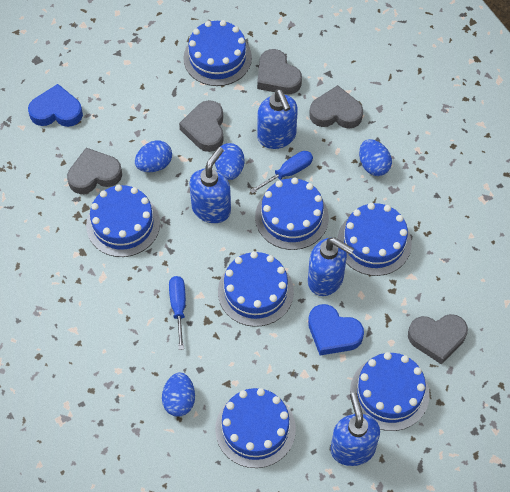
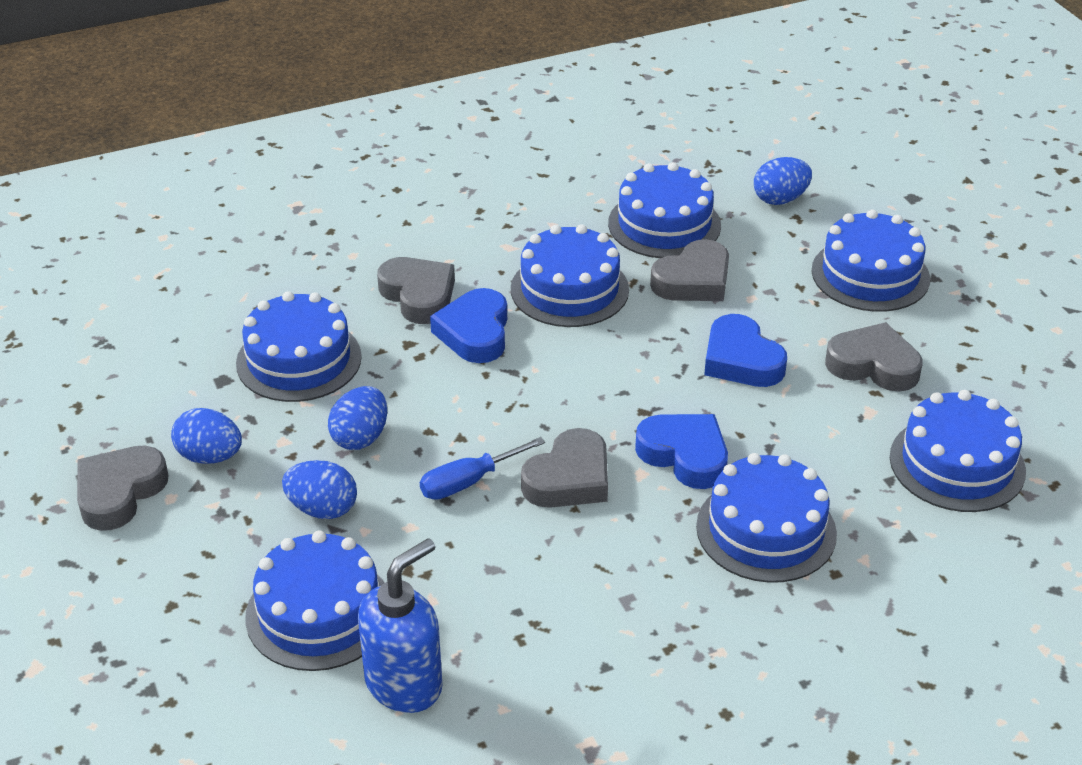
blue heart: 2 -> 3
blue screwdriver: 2 -> 1
blue soap dispenser: 4 -> 1

